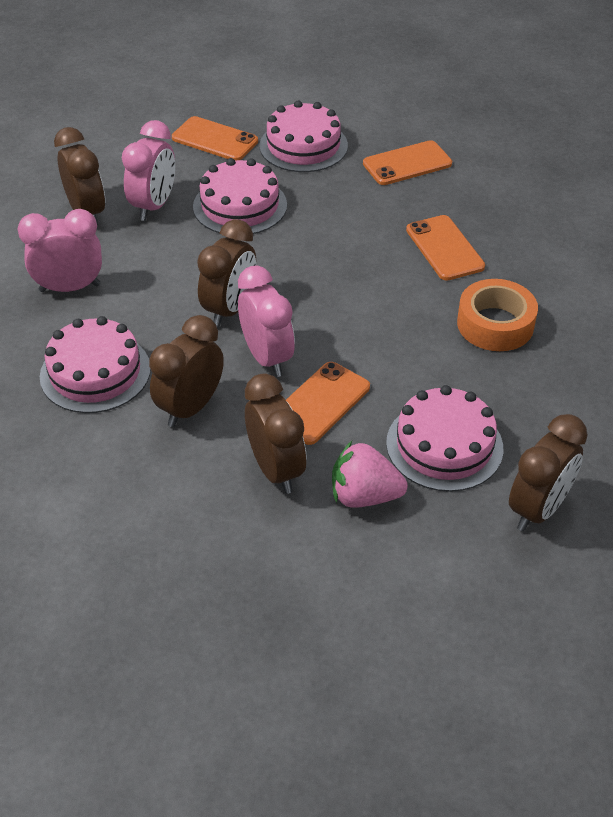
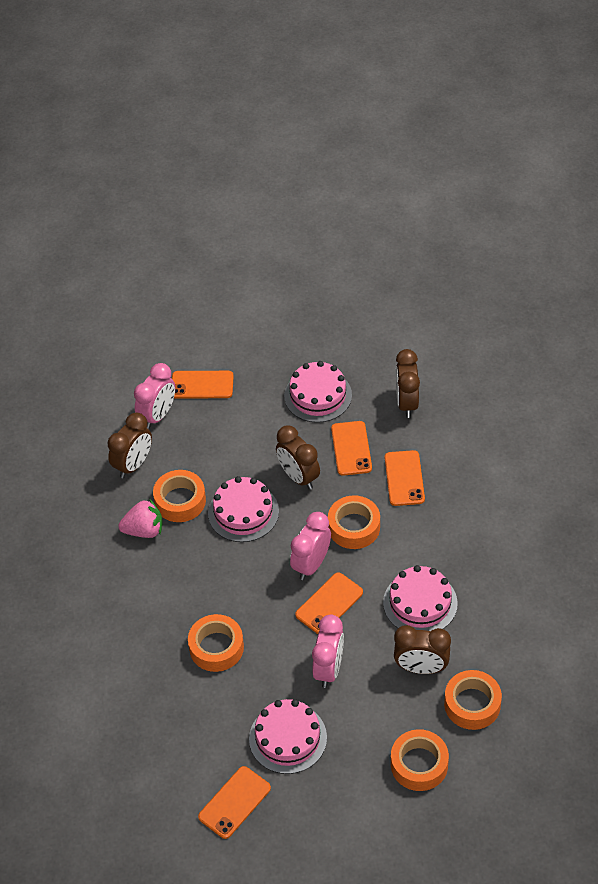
brown clock: 5 -> 4
orange phone: 4 -> 5
orange tape: 1 -> 5

